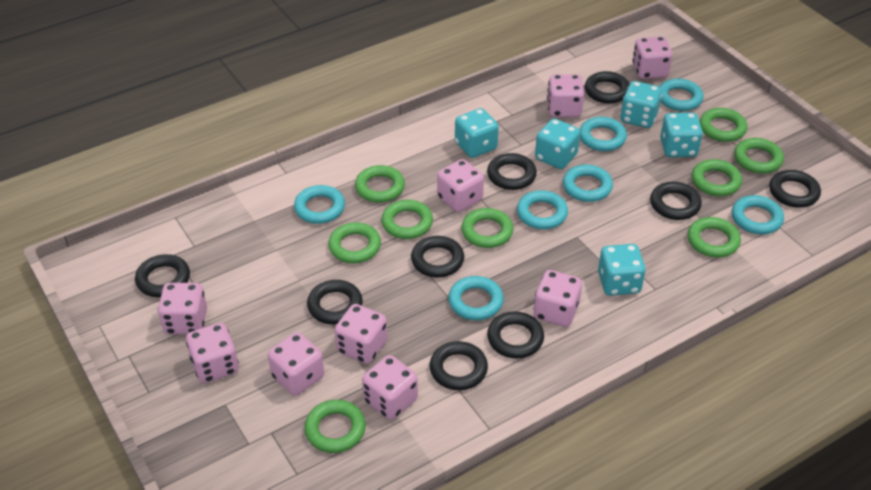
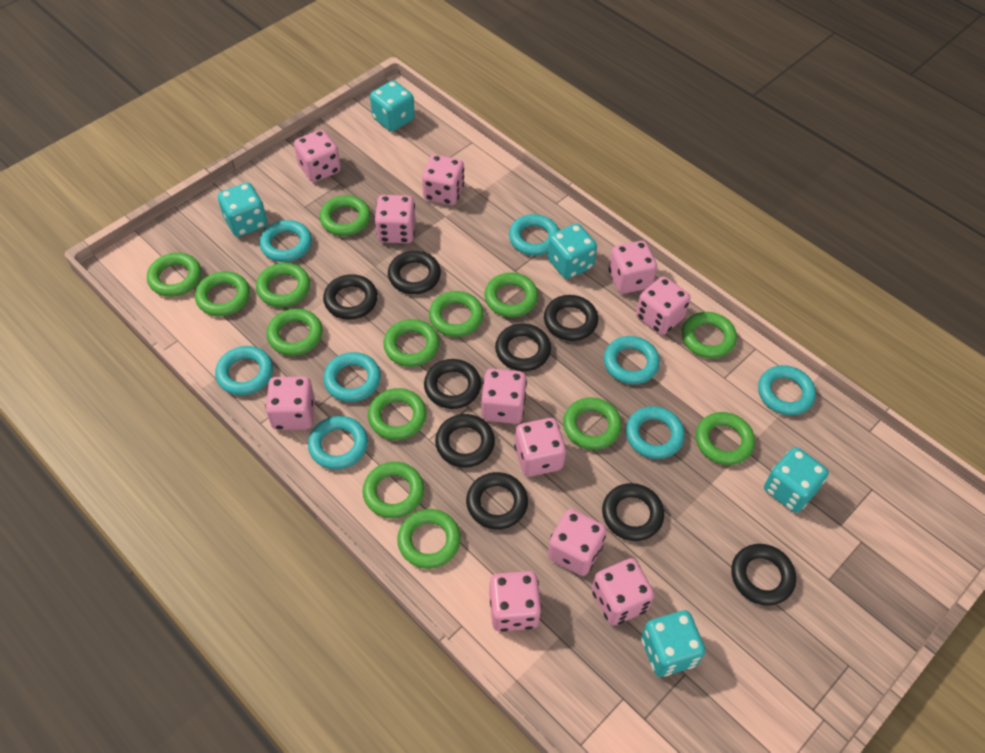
green ring: 9 -> 14
pink dice: 9 -> 11
turquoise ring: 7 -> 8

